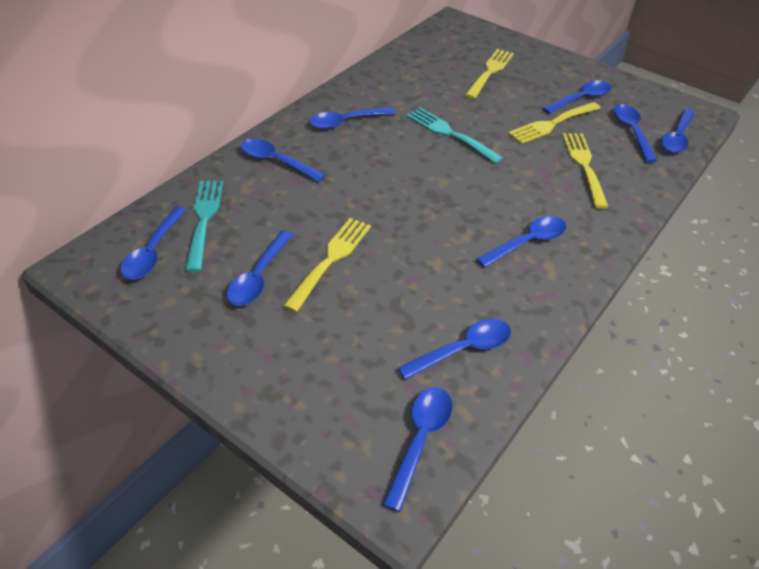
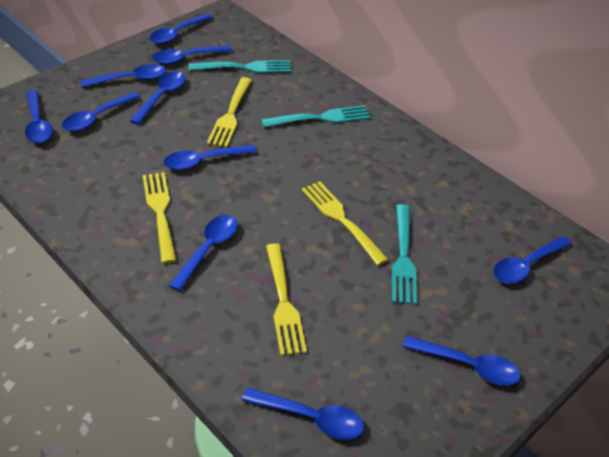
blue spoon: 10 -> 11
turquoise fork: 2 -> 3

